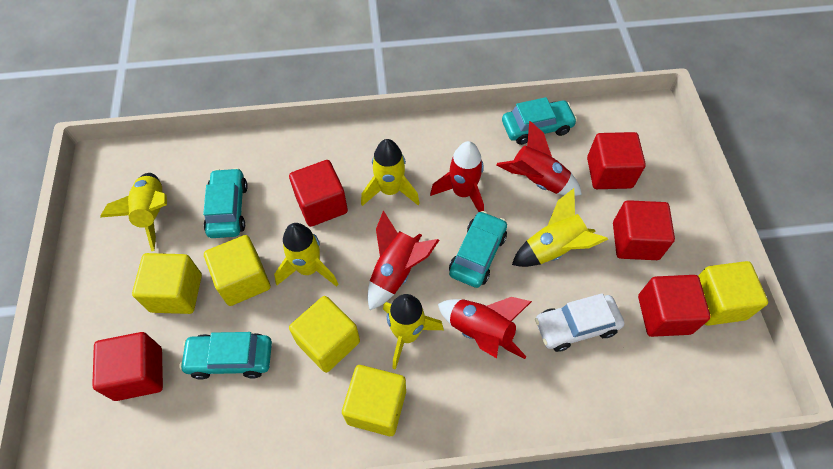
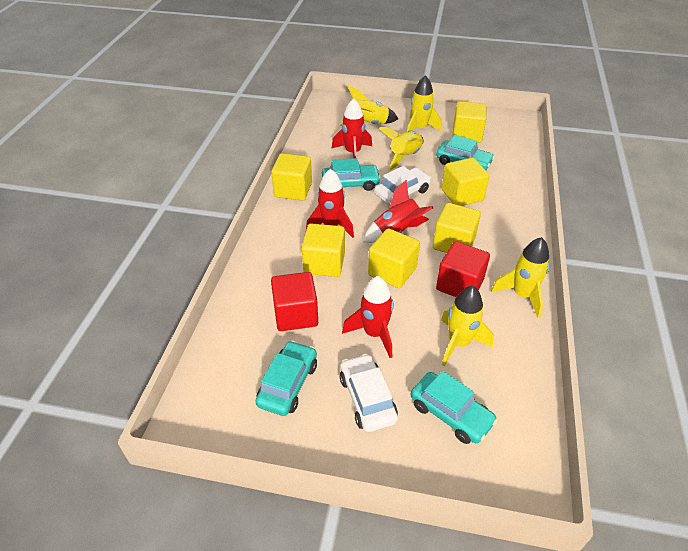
red cube: 5 -> 2
white car: 1 -> 2
yellow cube: 5 -> 6

